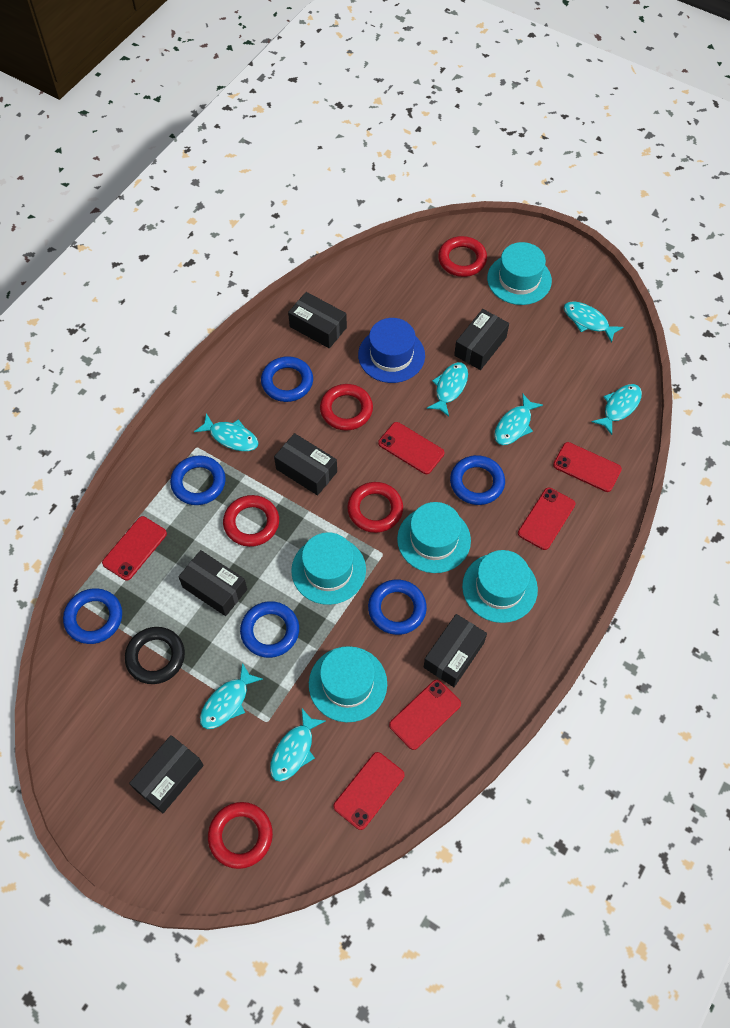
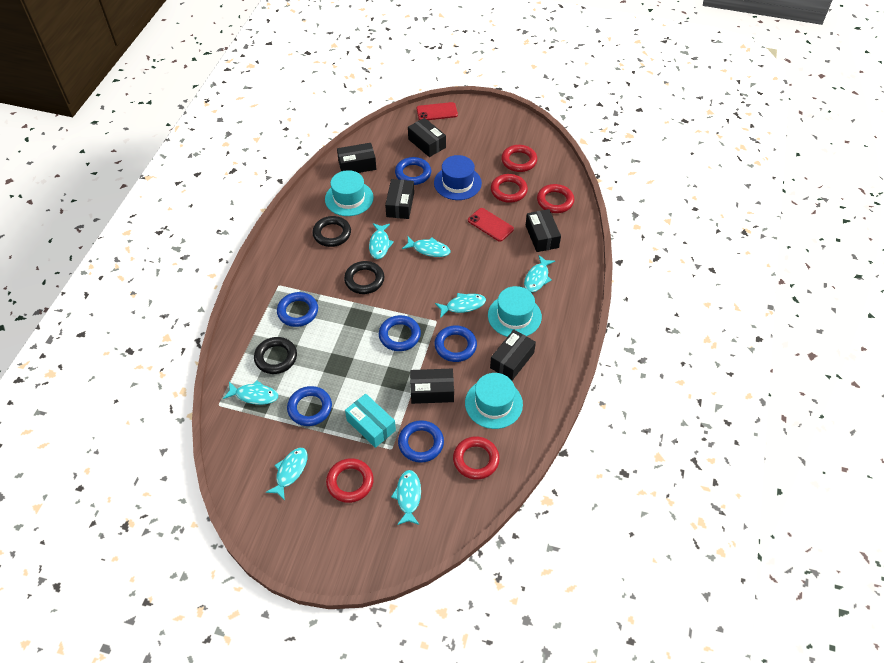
black ring: 1 -> 3
red phone: 6 -> 2
turquoise box: 0 -> 1
turquoise hat: 5 -> 3

